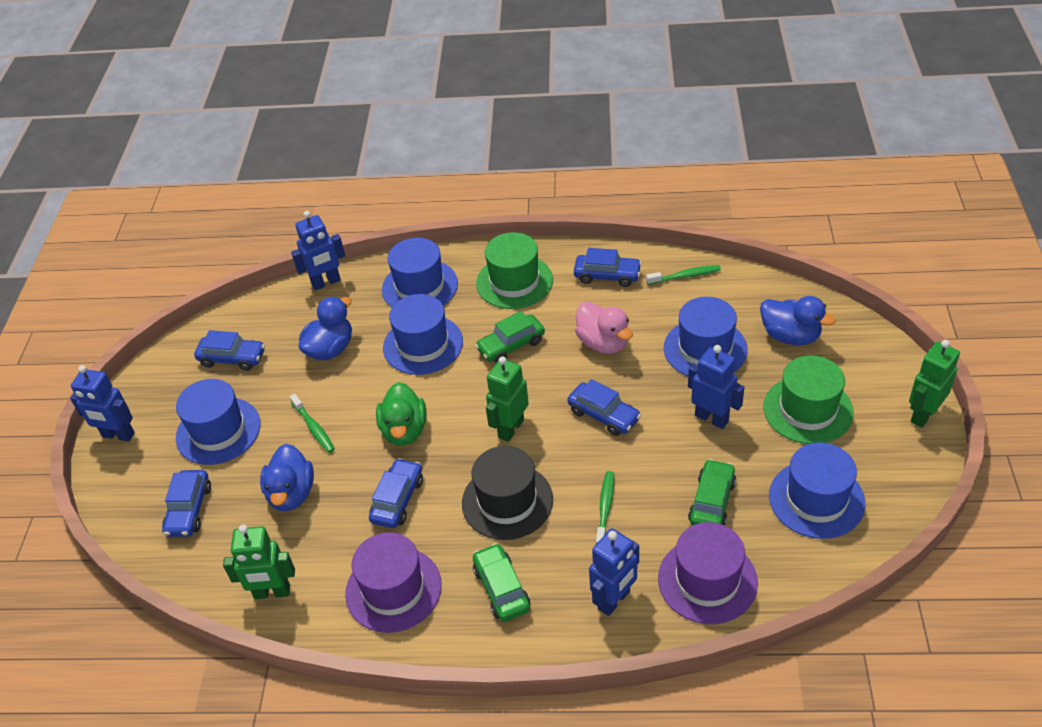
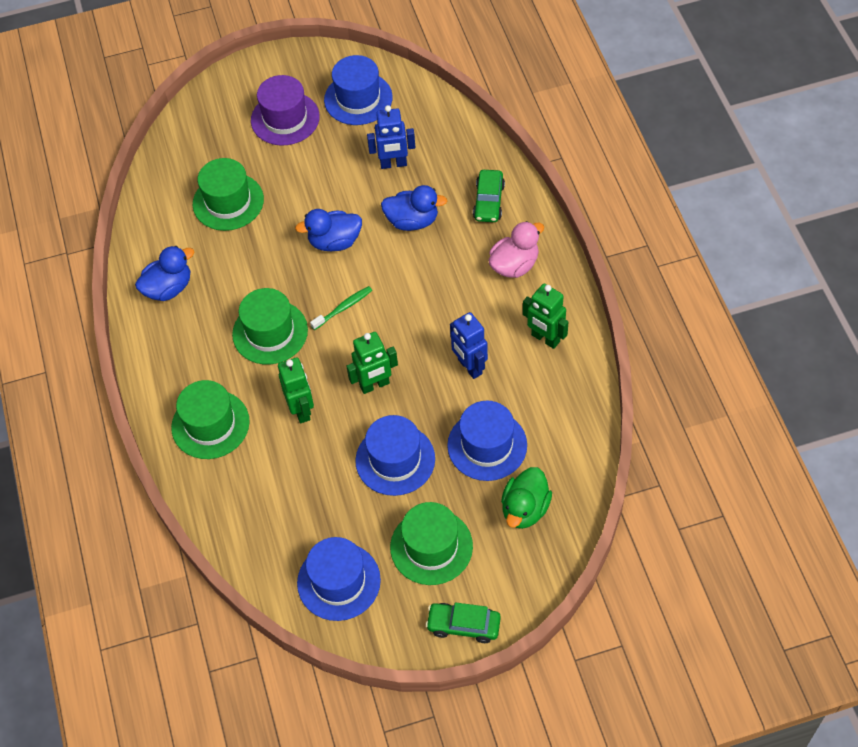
black hat: 1 -> 0
blue car: 5 -> 0
blue hat: 5 -> 4
blue robot: 4 -> 2
green car: 3 -> 2
green hat: 2 -> 4
green toothbrush: 3 -> 1
purple hat: 2 -> 1

